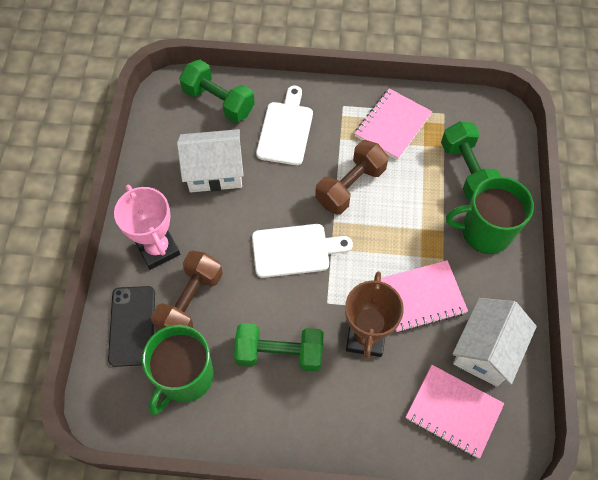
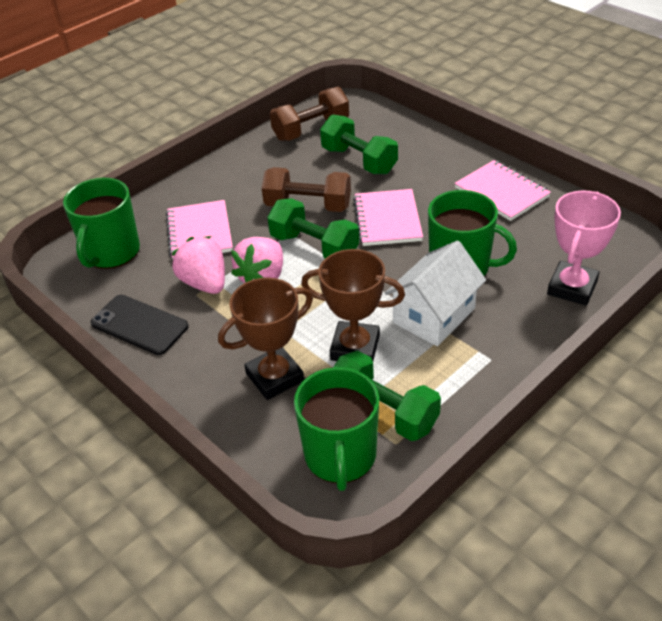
brown trophy: 1 -> 2
green mug: 2 -> 3
pink strawberry: 0 -> 2
white cutting board: 2 -> 0
white house: 2 -> 1

